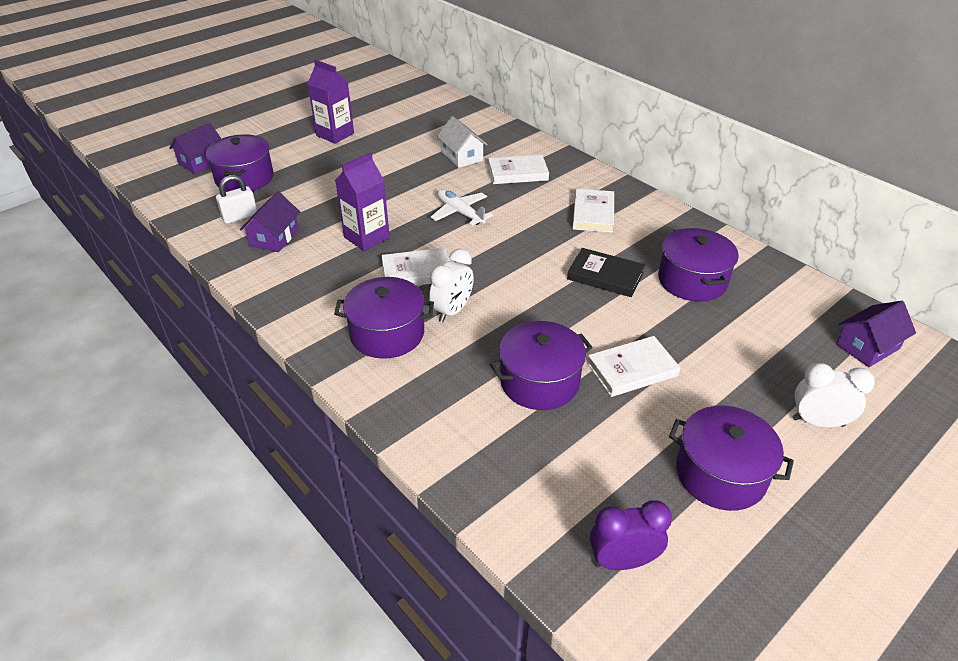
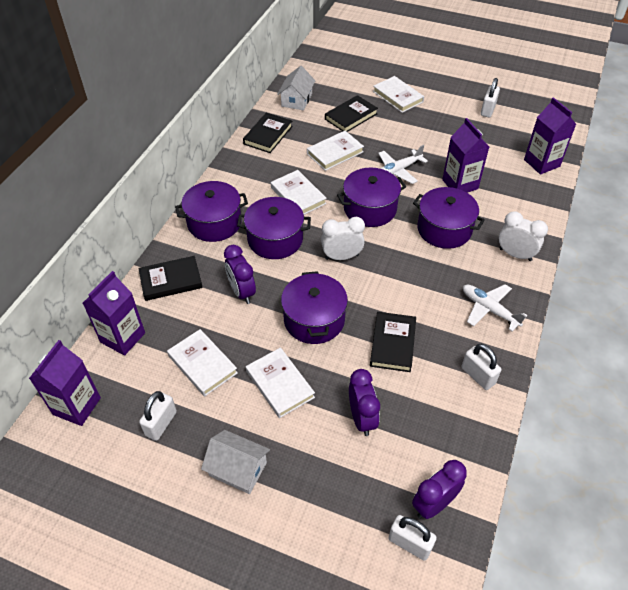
black book: 1 -> 4
purple carton: 2 -> 4
purple clock: 1 -> 3
purple house: 3 -> 0
white book: 4 -> 5
white house: 1 -> 2
white padlock: 1 -> 4
white plane: 1 -> 2

